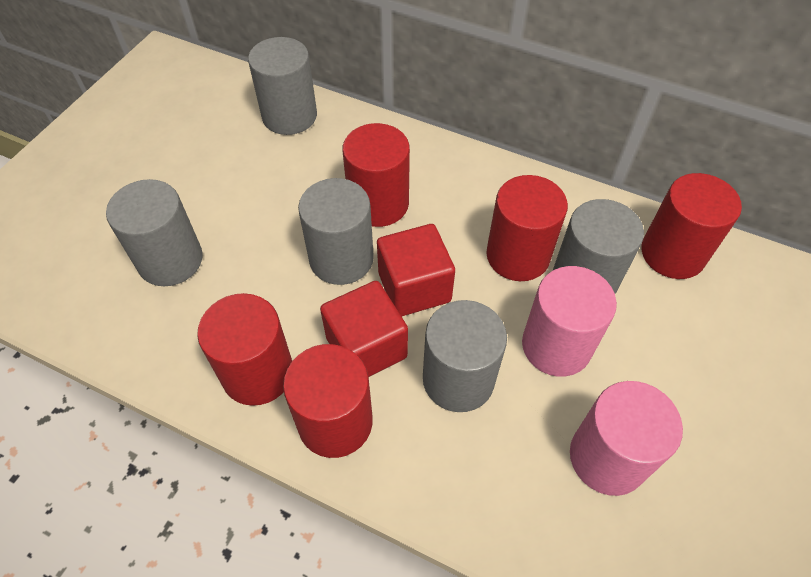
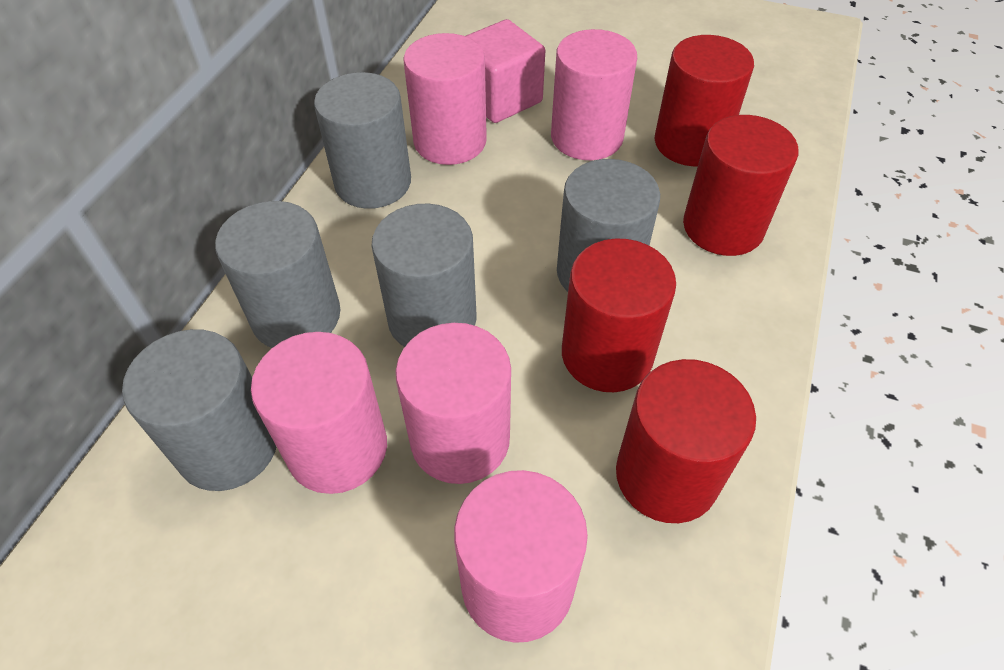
pink cube: 0 -> 1
pink cylinder: 2 -> 5
red cube: 2 -> 0
red cylinder: 5 -> 4

